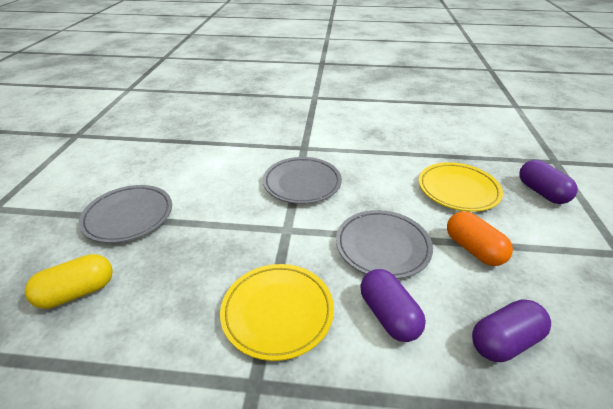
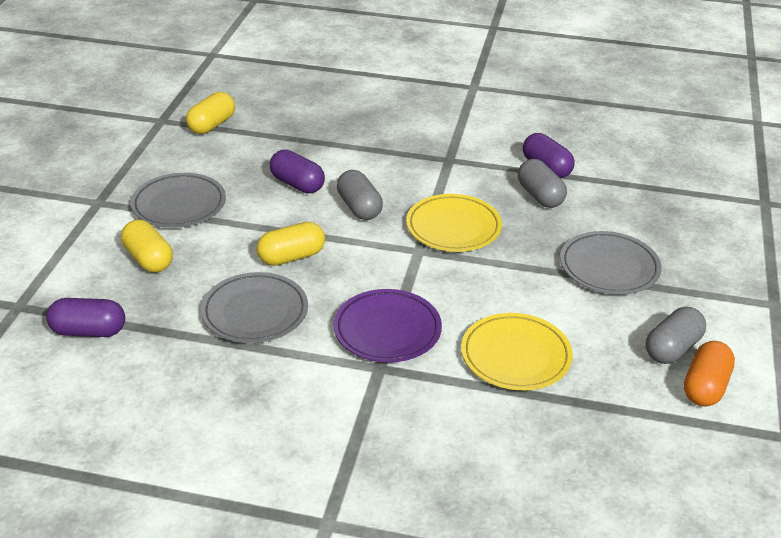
grey capsule: 0 -> 3
purple plate: 0 -> 1
yellow capsule: 1 -> 3

